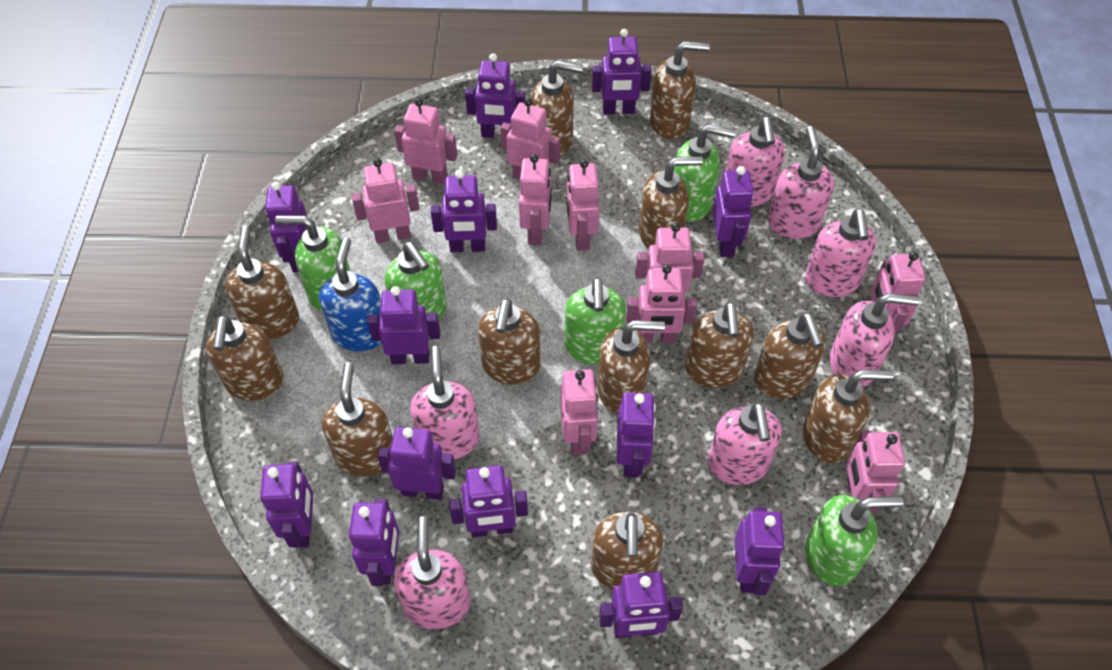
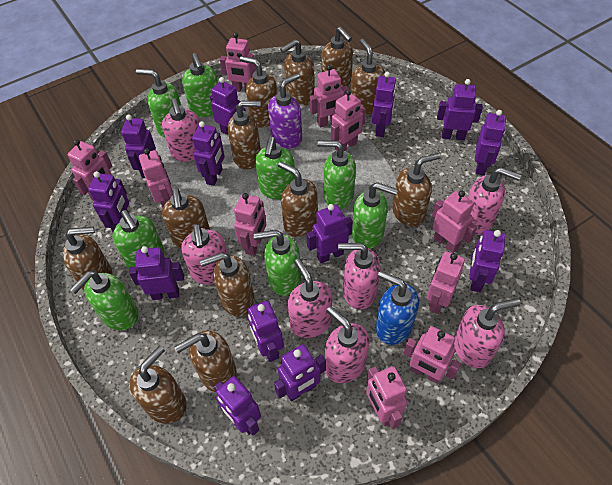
green soap dispenser: 5 -> 8
purple soap dispenser: 0 -> 1

